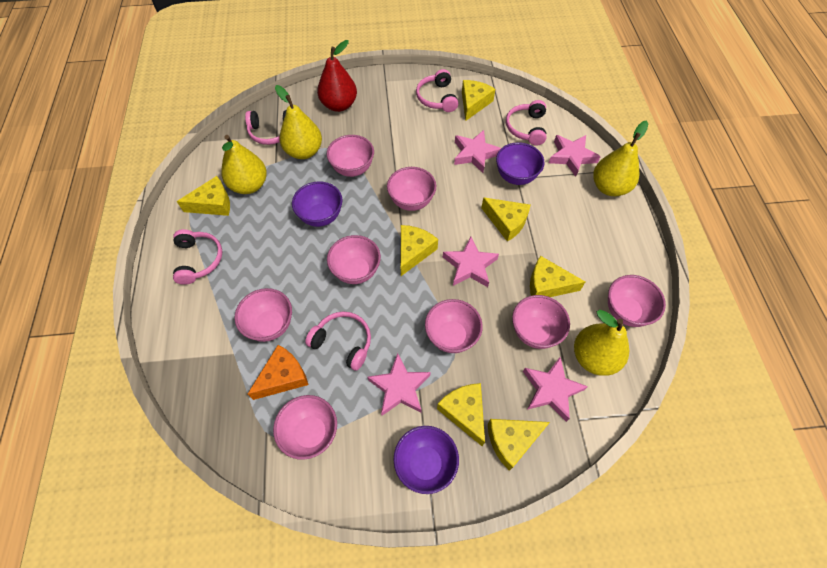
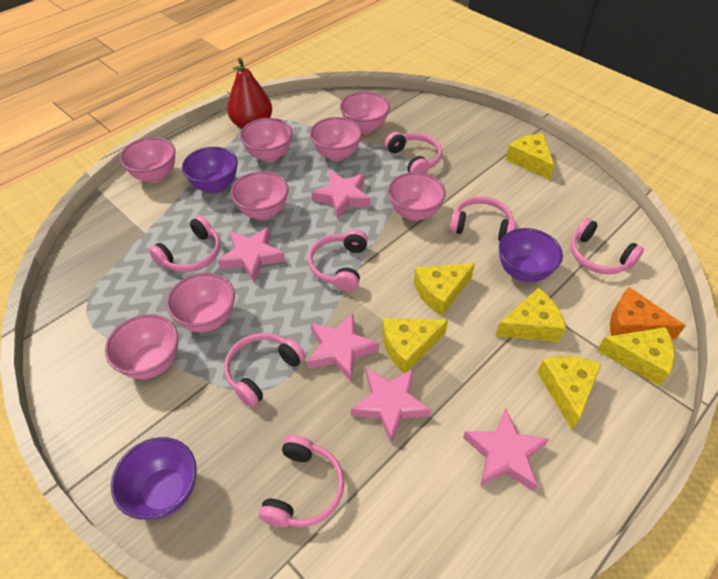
pink headphones: 5 -> 7
yellow cheese: 7 -> 6
yellow pear: 4 -> 0

